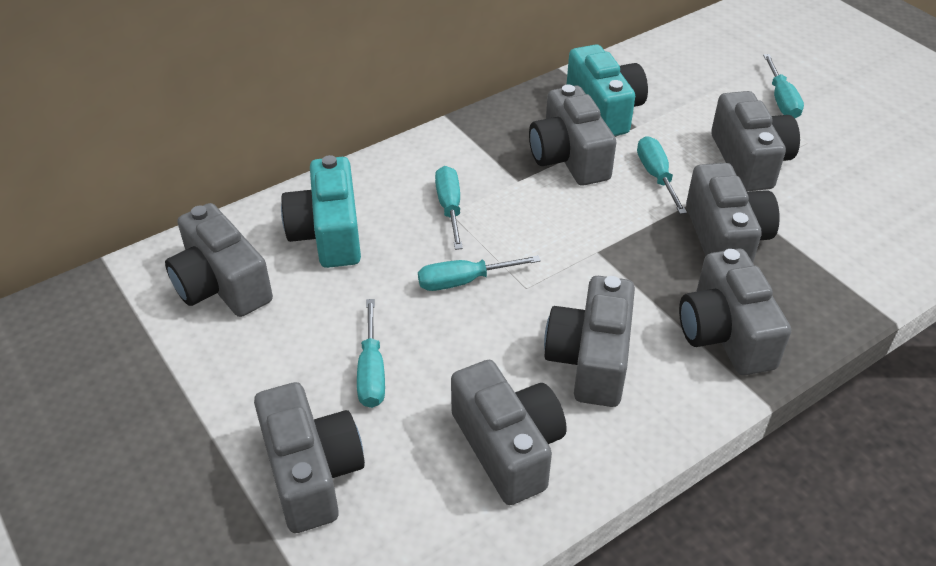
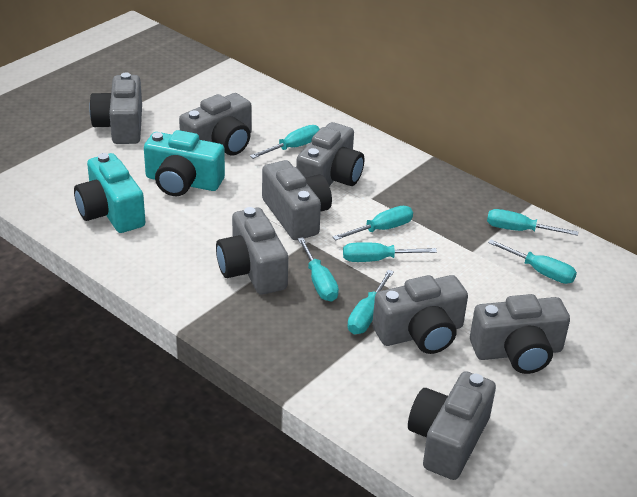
turquoise screwdriver: 5 -> 7

